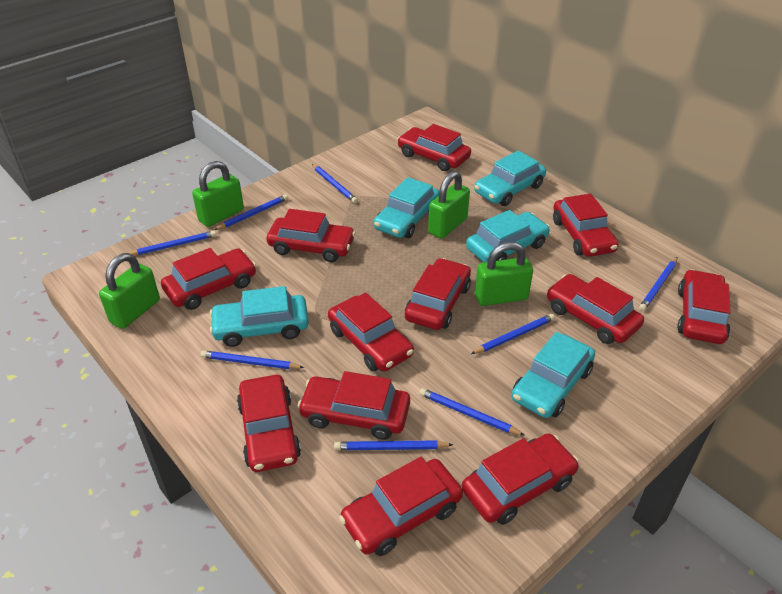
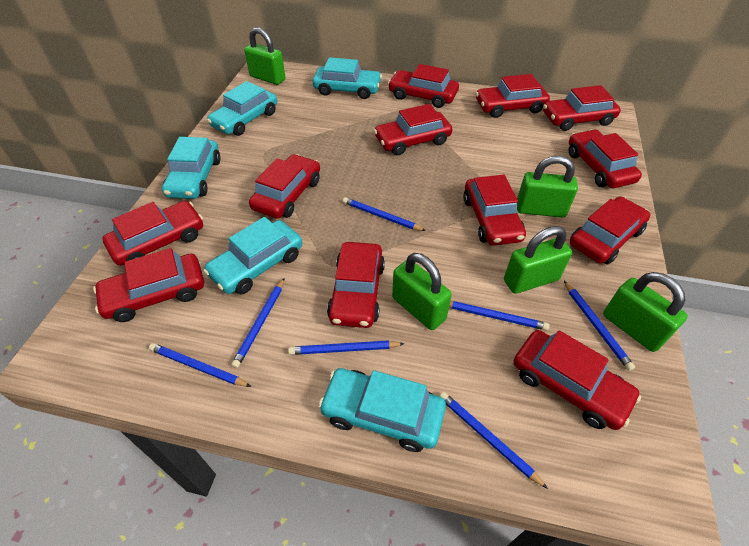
blue pencil: 8 -> 7
green padlock: 4 -> 5

